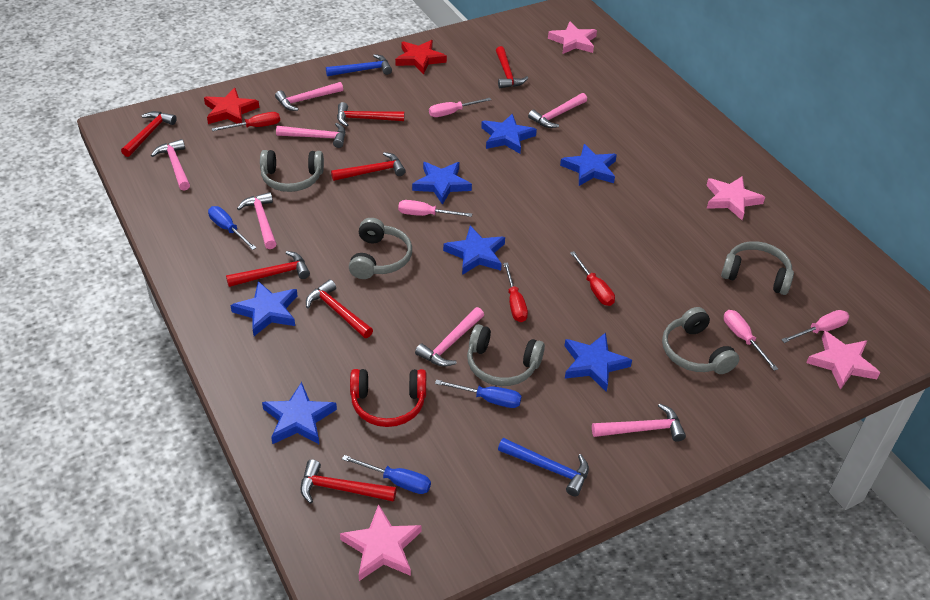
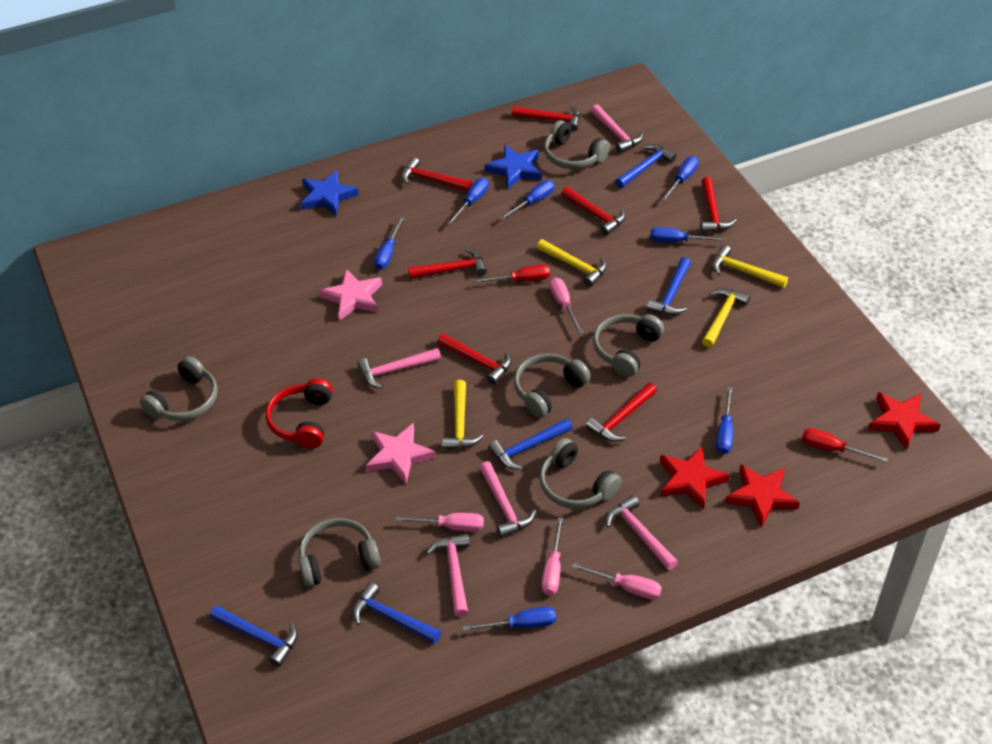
blue hammer: 2 -> 5
blue screwdriver: 3 -> 7
blue star: 7 -> 2
grey headphones: 5 -> 6
pink hammer: 7 -> 5
pink star: 4 -> 2
red screwdriver: 3 -> 2
red star: 2 -> 3
yellow hammer: 0 -> 4

